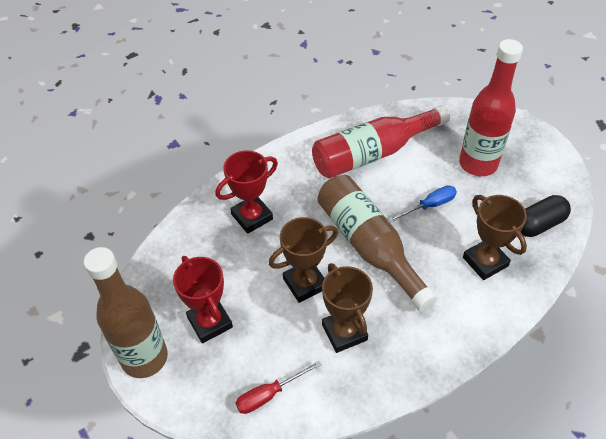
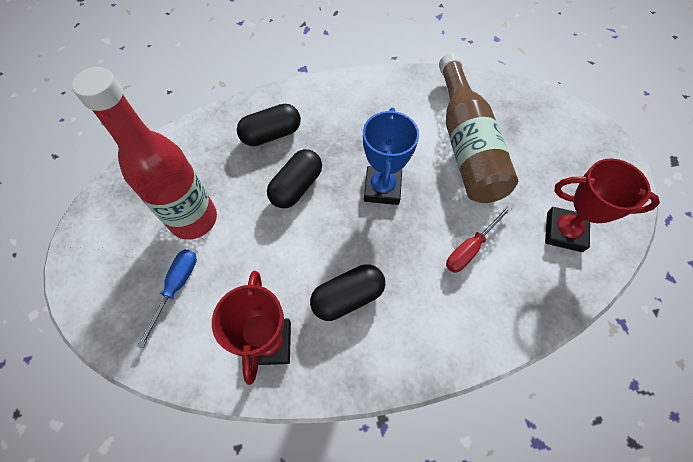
black capsule: 1 -> 3
blue trophy: 0 -> 1
brown bottle: 2 -> 1
brown trophy: 3 -> 0
red bottle: 2 -> 1

